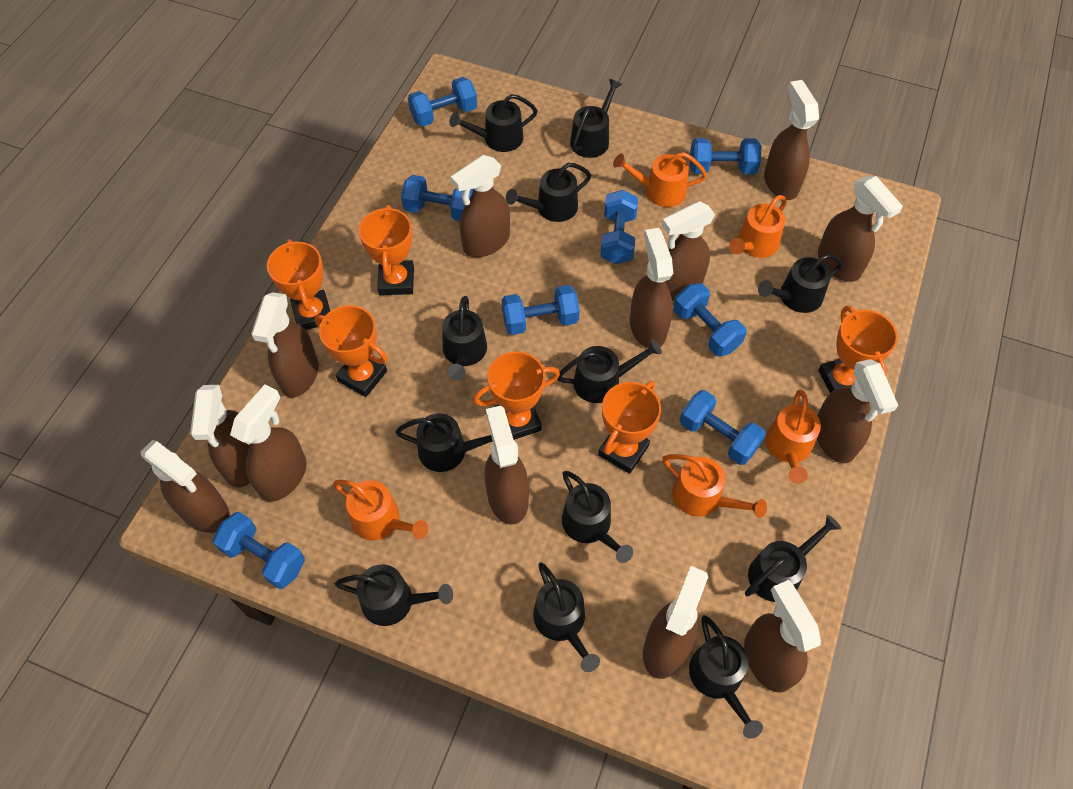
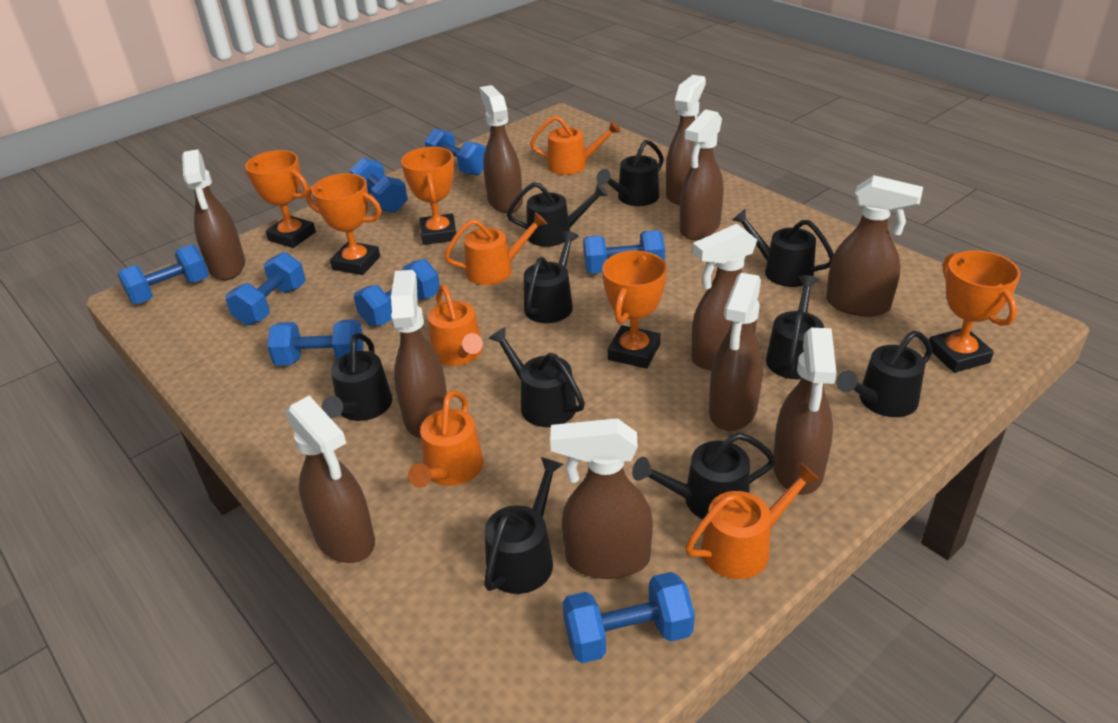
black watering can: 12 -> 10
brown spray bottle: 13 -> 11
orange trophy: 6 -> 5

